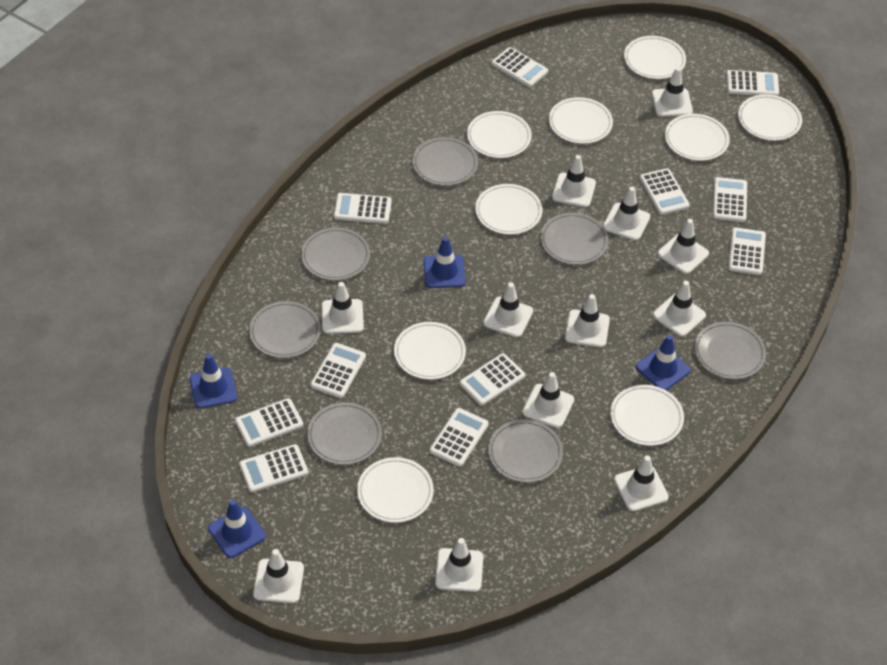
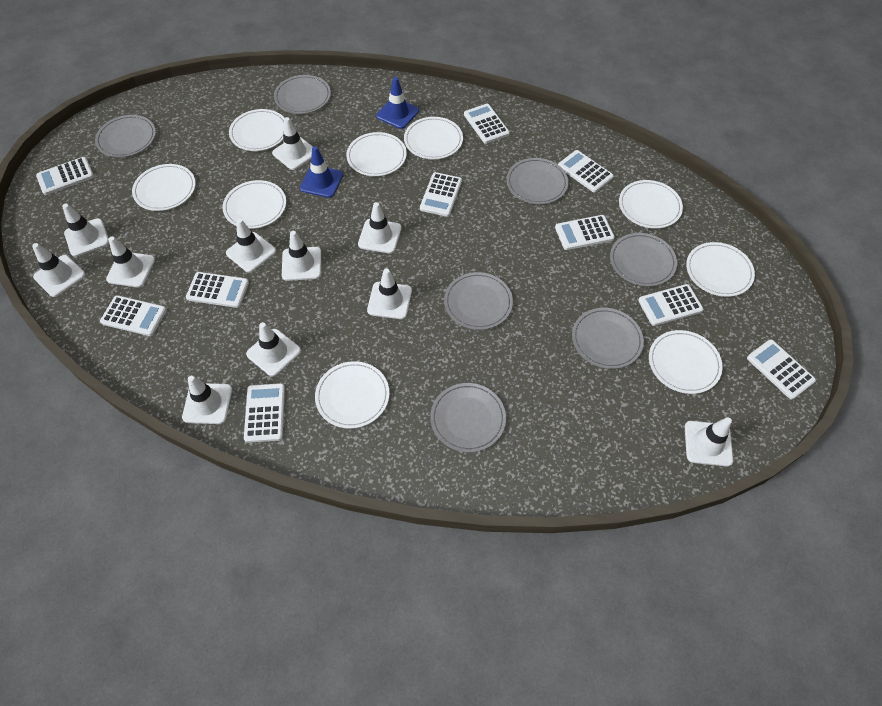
blue traffic cone: 4 -> 2
white calculator: 11 -> 10
white traffic cone: 12 -> 11

